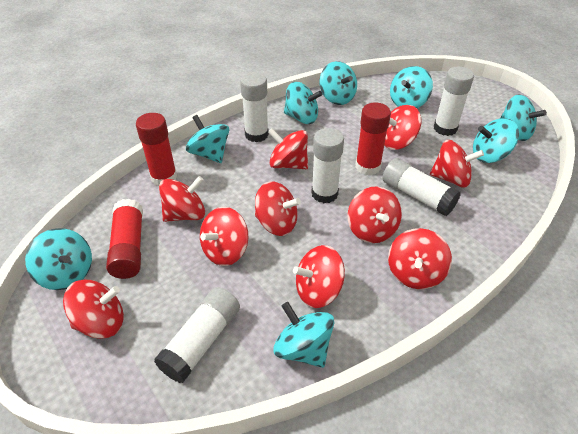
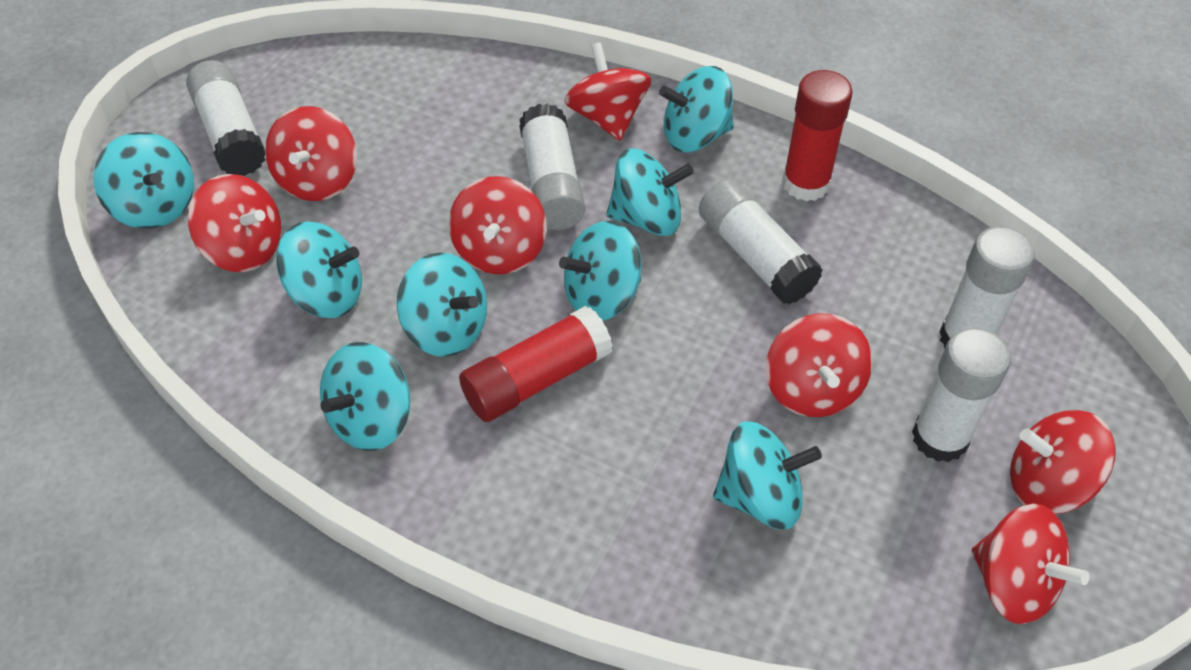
red glue stick: 3 -> 2
red spinning top: 10 -> 7

